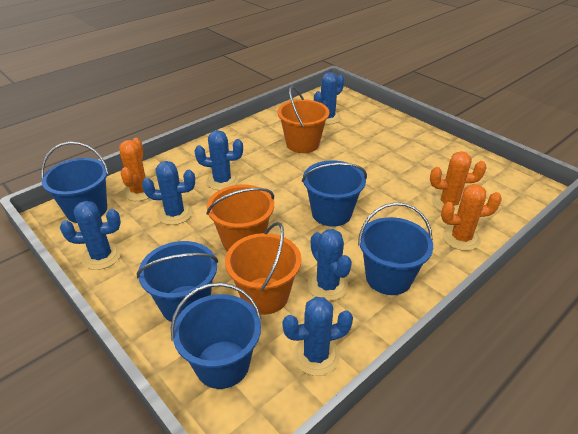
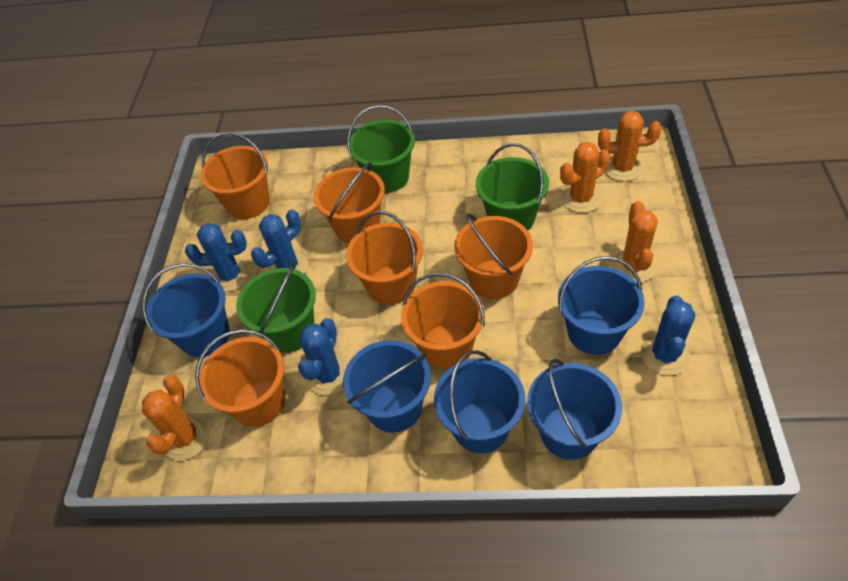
blue cactus: 6 -> 4
green bucket: 0 -> 3
orange bucket: 3 -> 6
orange cactus: 3 -> 4

